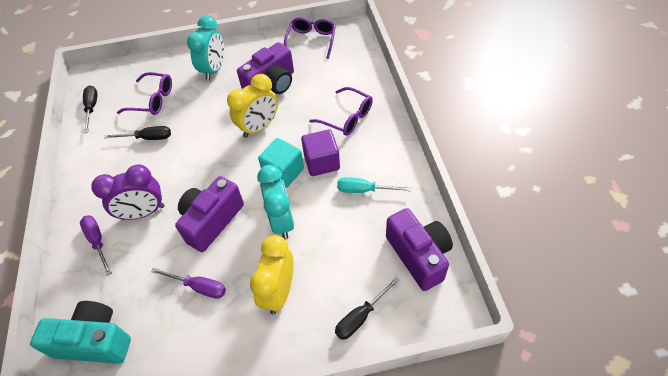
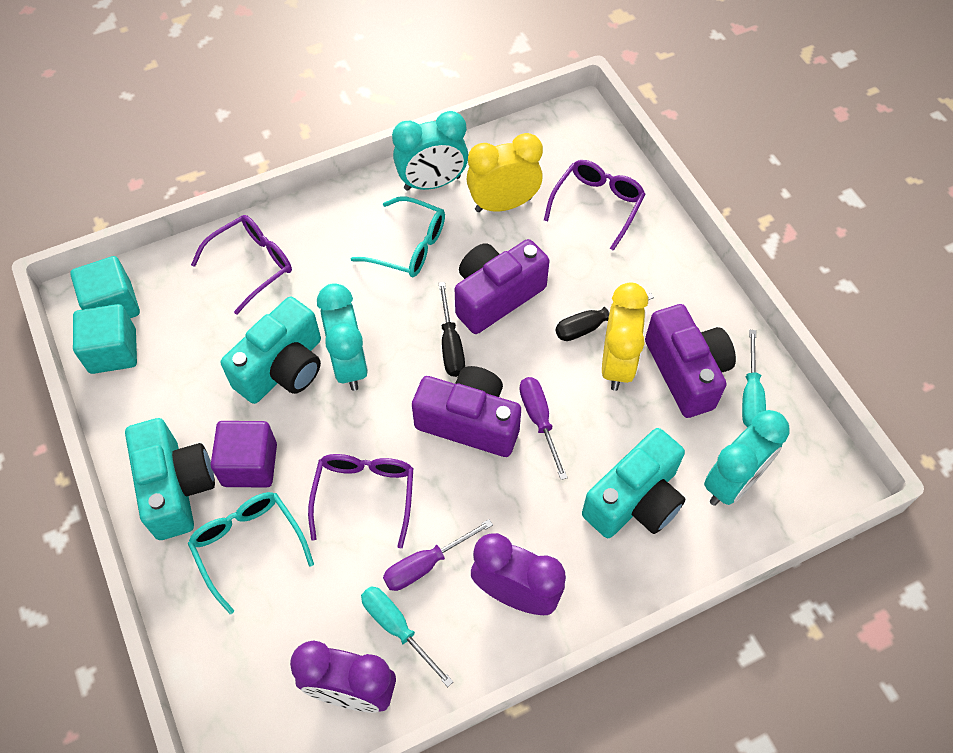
black screwdriver: 3 -> 2
purple clock: 1 -> 2
turquoise camera: 1 -> 3
turquoise clock: 2 -> 3
turquoise cube: 1 -> 2
turquoise glasses: 0 -> 2
turquoise screwdriver: 1 -> 2

